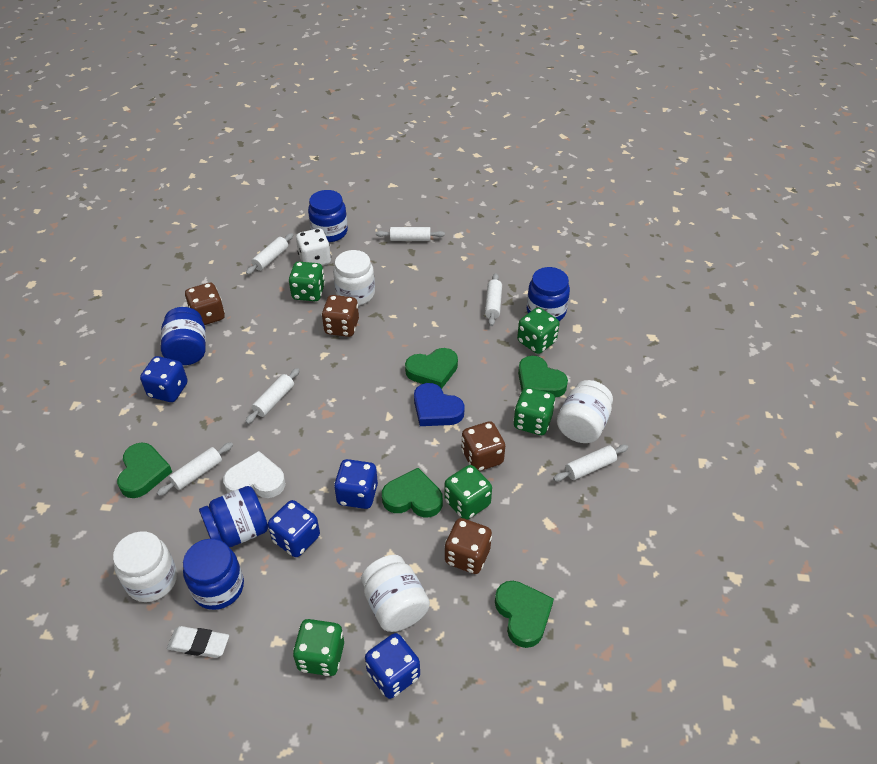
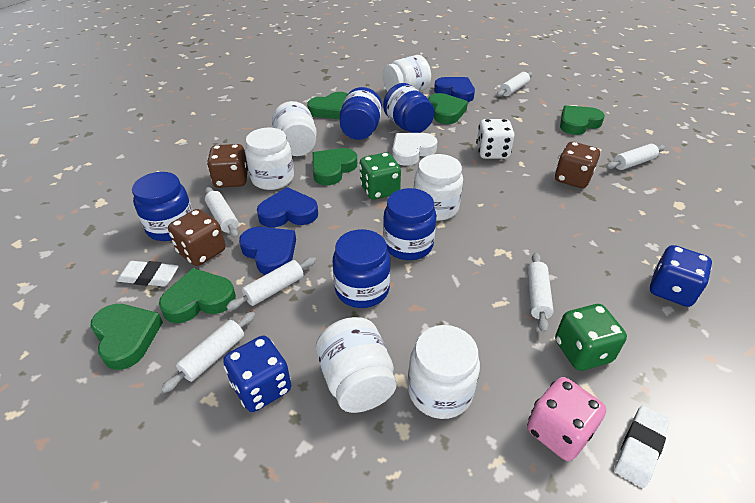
blue dice: 4 -> 2
blue heart: 1 -> 3
brown dice: 4 -> 3
green dice: 5 -> 2
green heart: 5 -> 6
pink dice: 0 -> 1
white eraser: 1 -> 2
white jar: 4 -> 6

